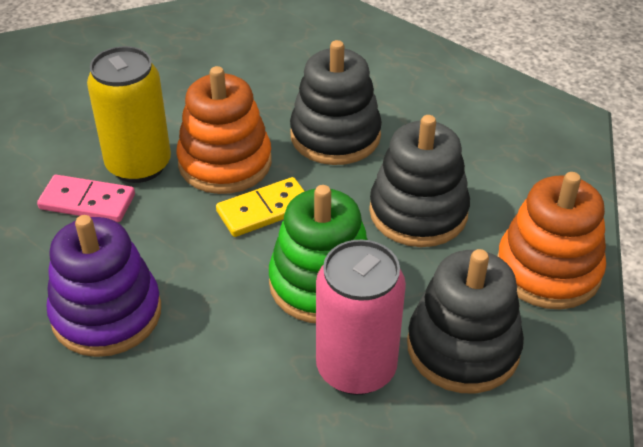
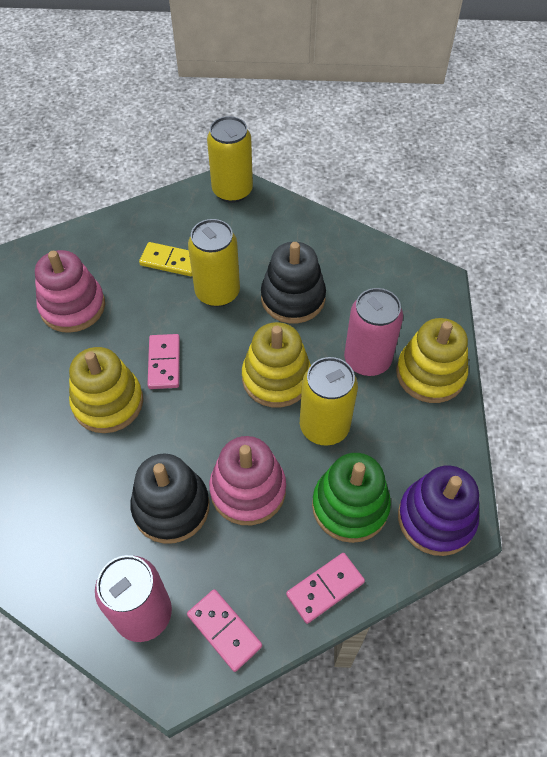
black stacking toy: 3 -> 2
orange stacking toy: 2 -> 0
pink can: 1 -> 2
pink domino: 1 -> 3
pink stacking toy: 0 -> 2
yellow can: 1 -> 3
yellow stacking toy: 0 -> 3

